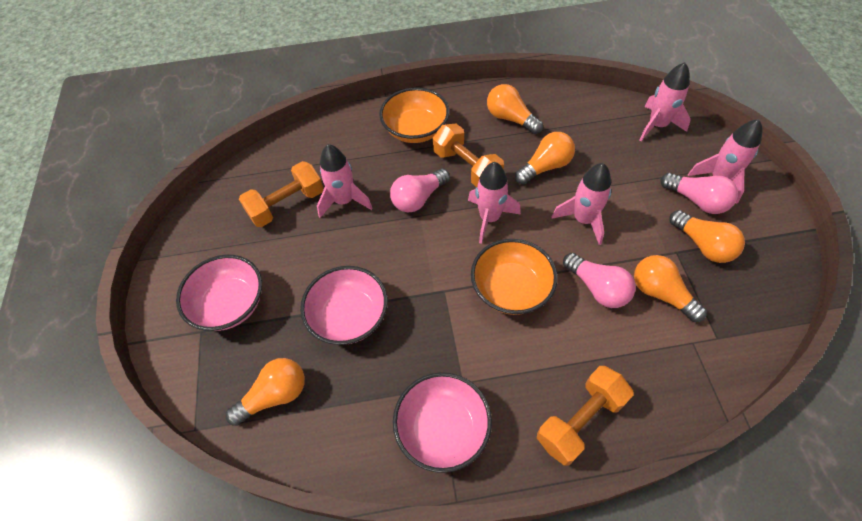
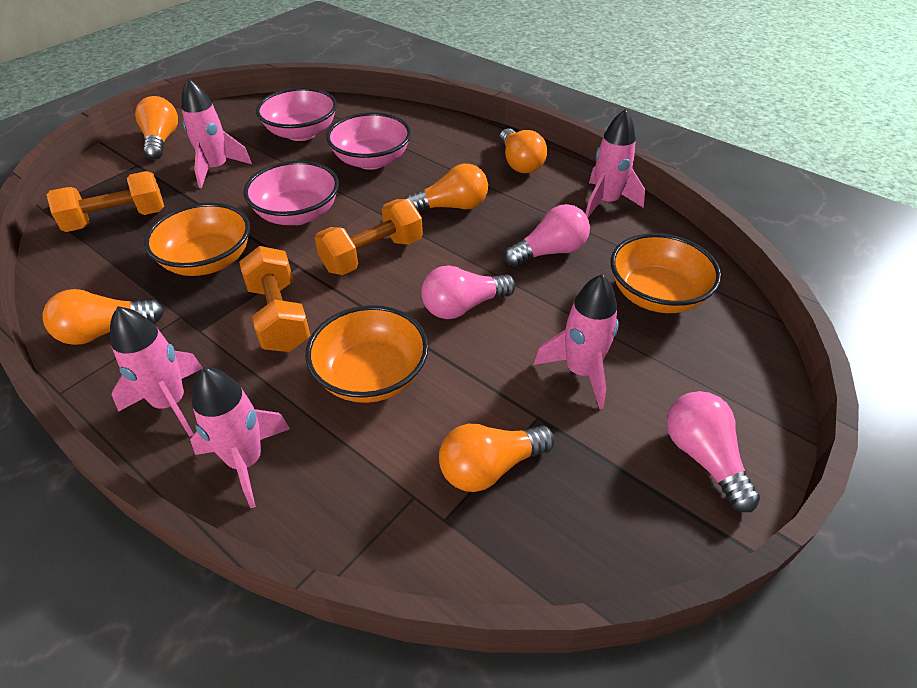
orange bowl: 2 -> 3

